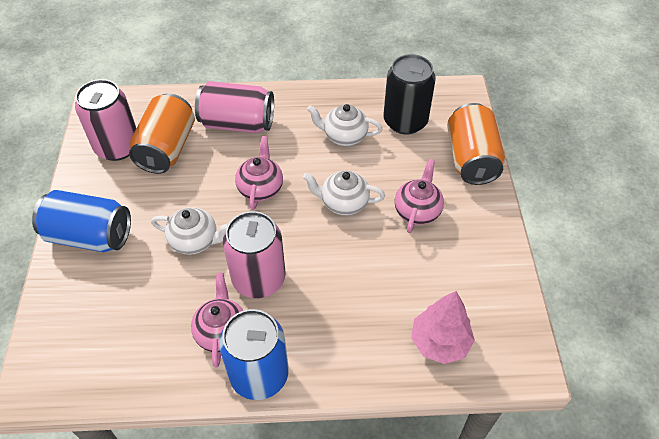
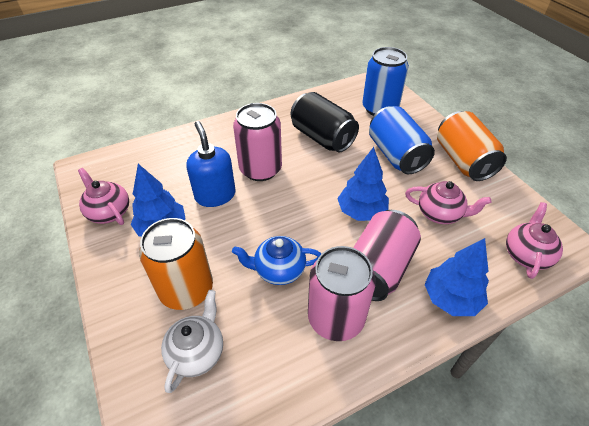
blue soap dispenser: 0 -> 1
blue teapot: 0 -> 1
blue tree: 0 -> 3
pink tree: 1 -> 0
white teapot: 3 -> 1

